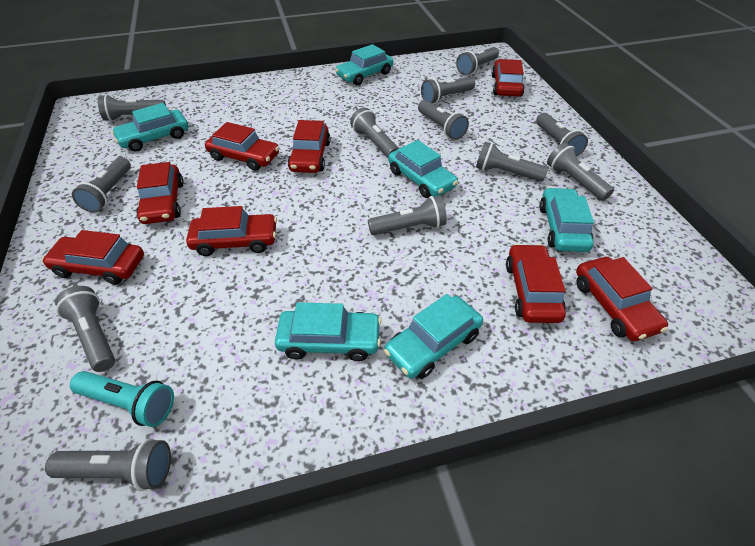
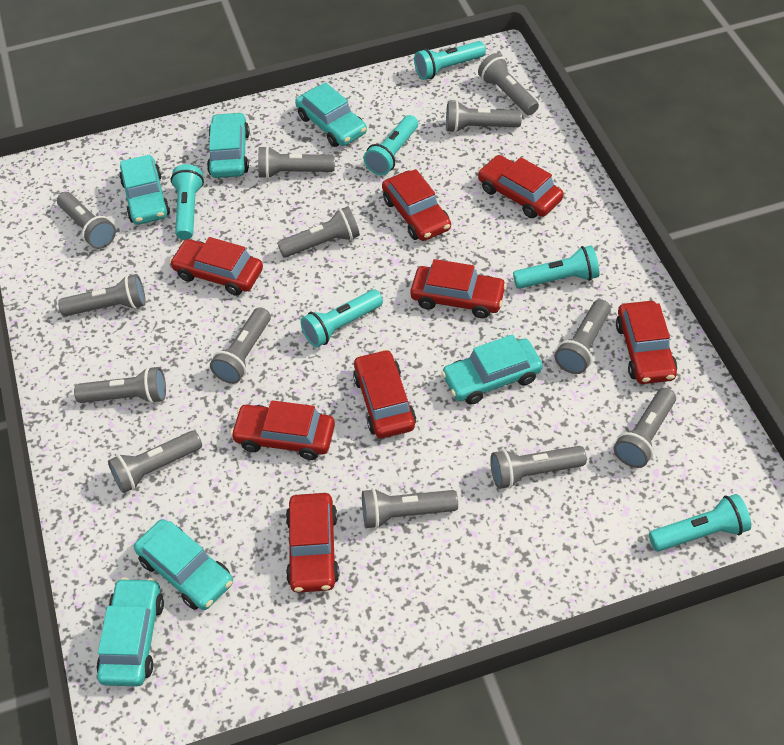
grey flashlight: 12 -> 13
turquoise flashlight: 1 -> 6

